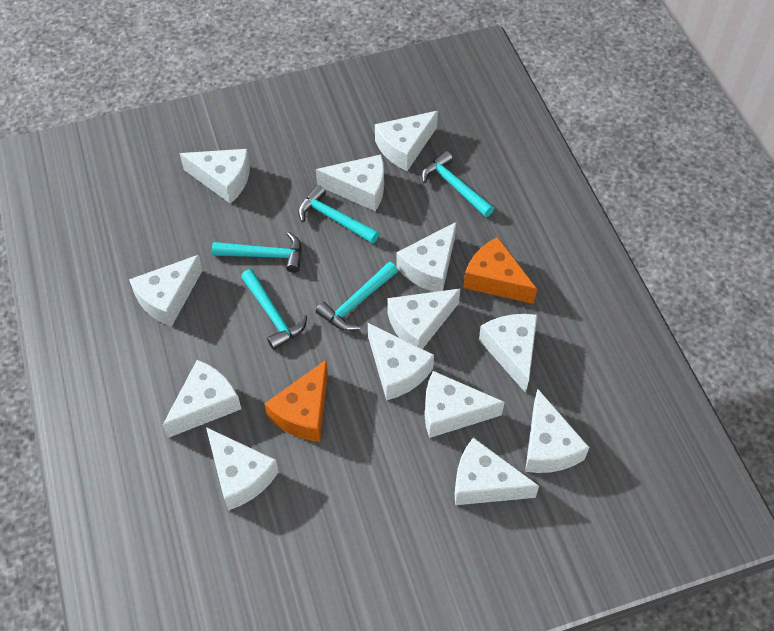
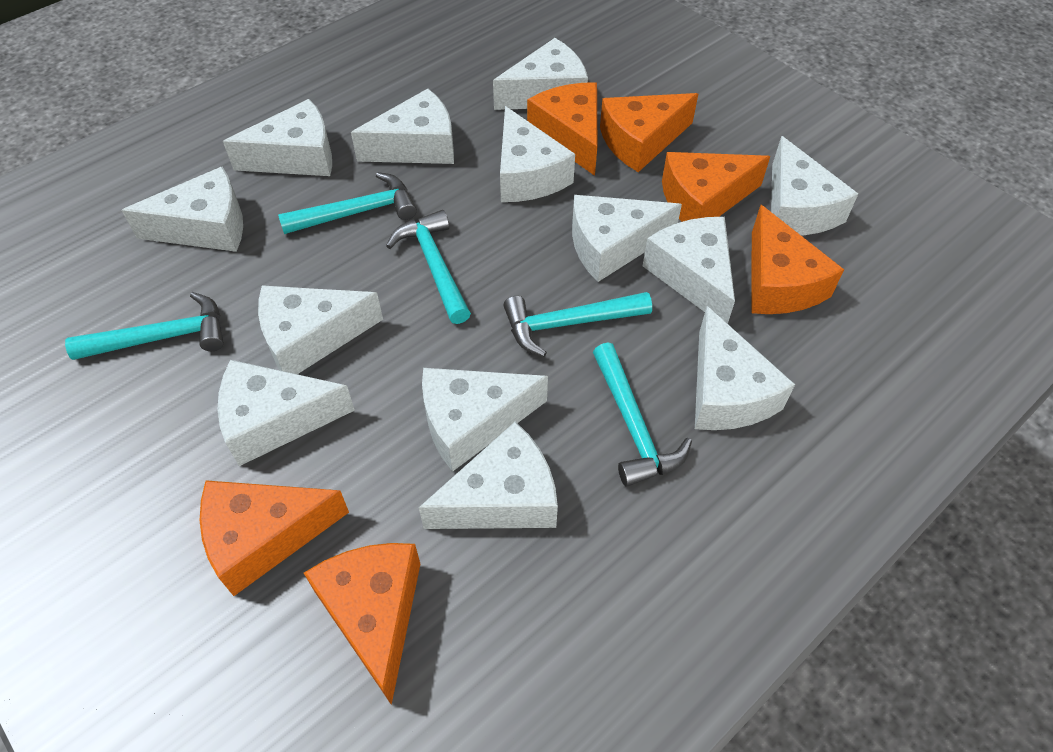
orange cheese: 2 -> 6

